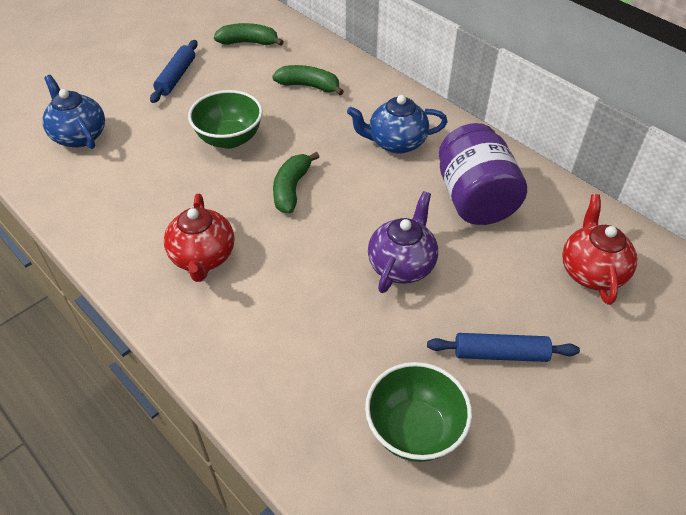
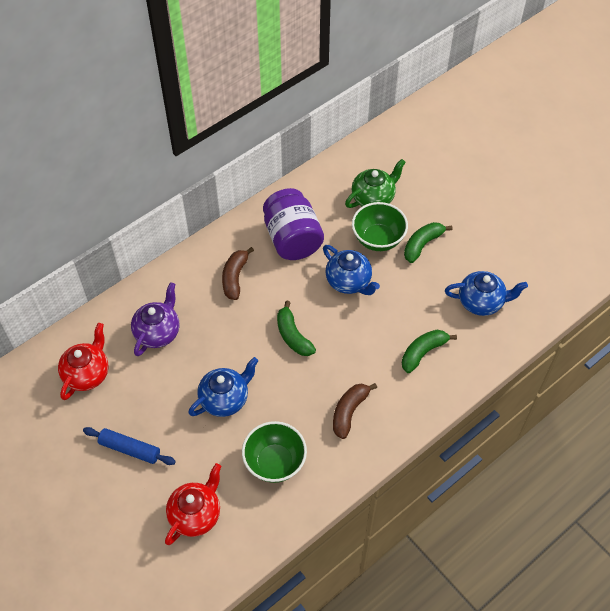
blue rolling pin: 2 -> 1
blue teapot: 2 -> 3
brown banana: 0 -> 2
green teapot: 0 -> 1

